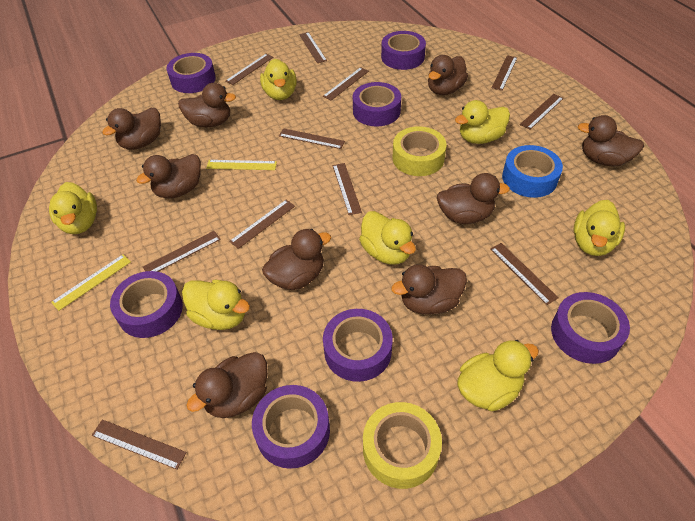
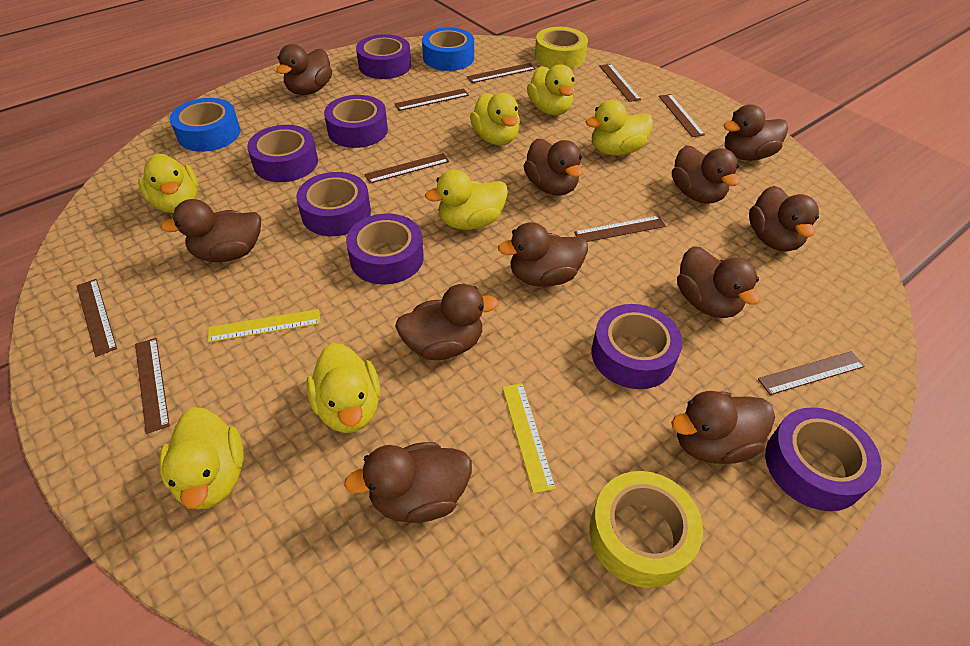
blue tape: 1 -> 2
brown duck: 9 -> 11
brown ruler: 11 -> 9

